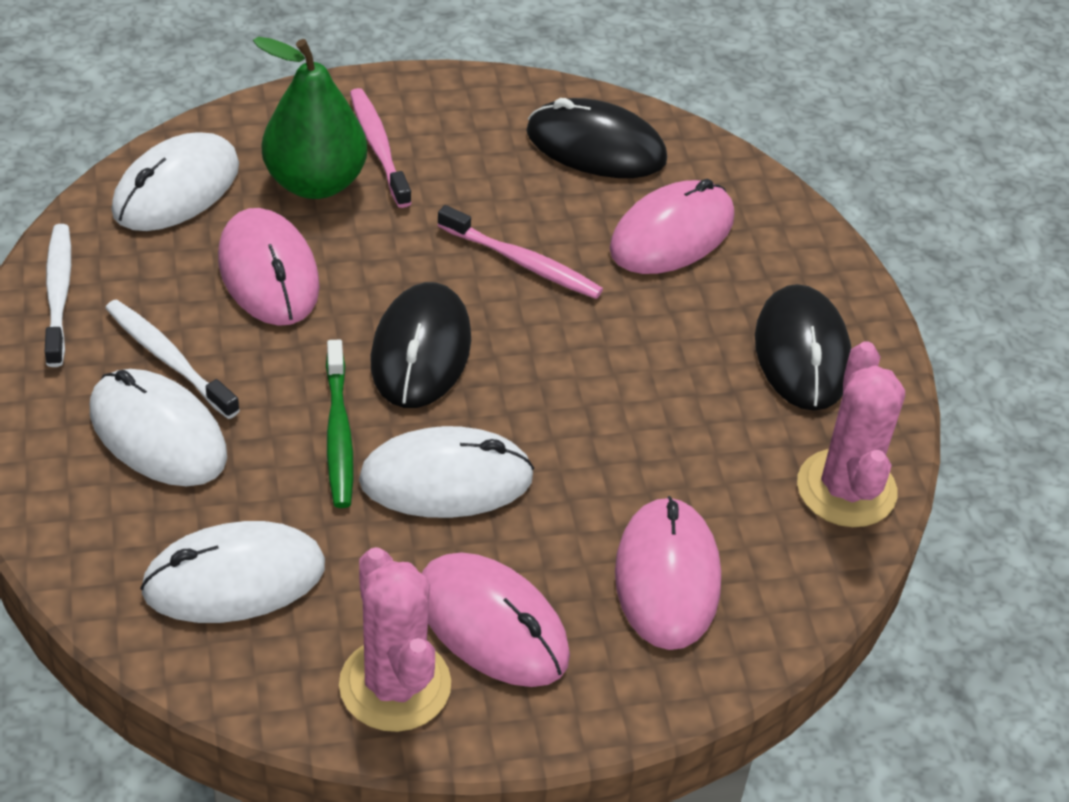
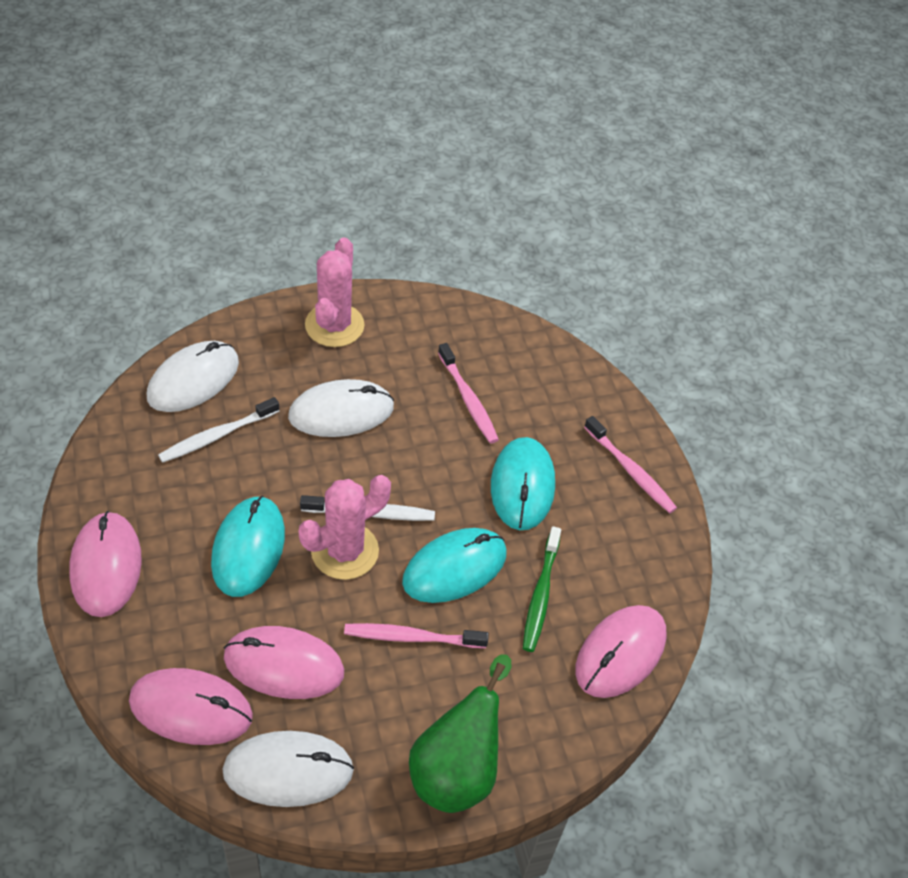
black mouse: 3 -> 0
pink toothbrush: 2 -> 3
turquoise mouse: 0 -> 3
white mouse: 4 -> 3

